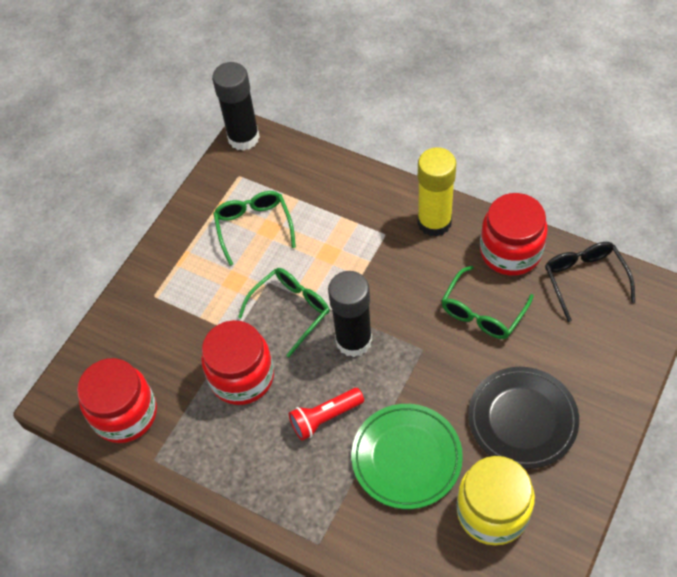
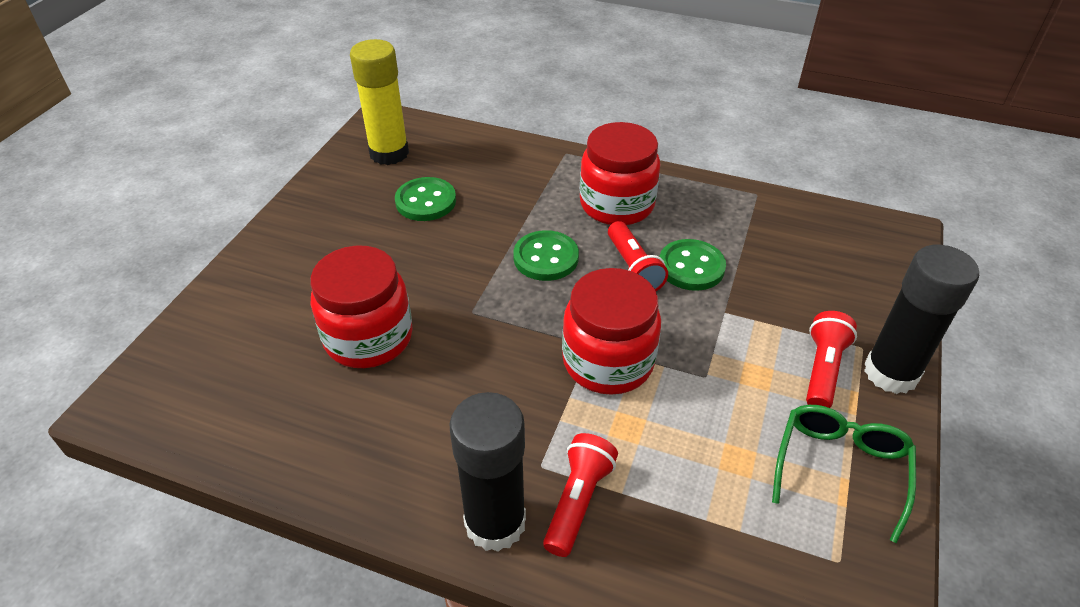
black glasses: 1 -> 0
black plate: 1 -> 0
green button: 0 -> 3
green glasses: 3 -> 1
green plate: 1 -> 0
red flashlight: 1 -> 3
yellow jar: 1 -> 0

